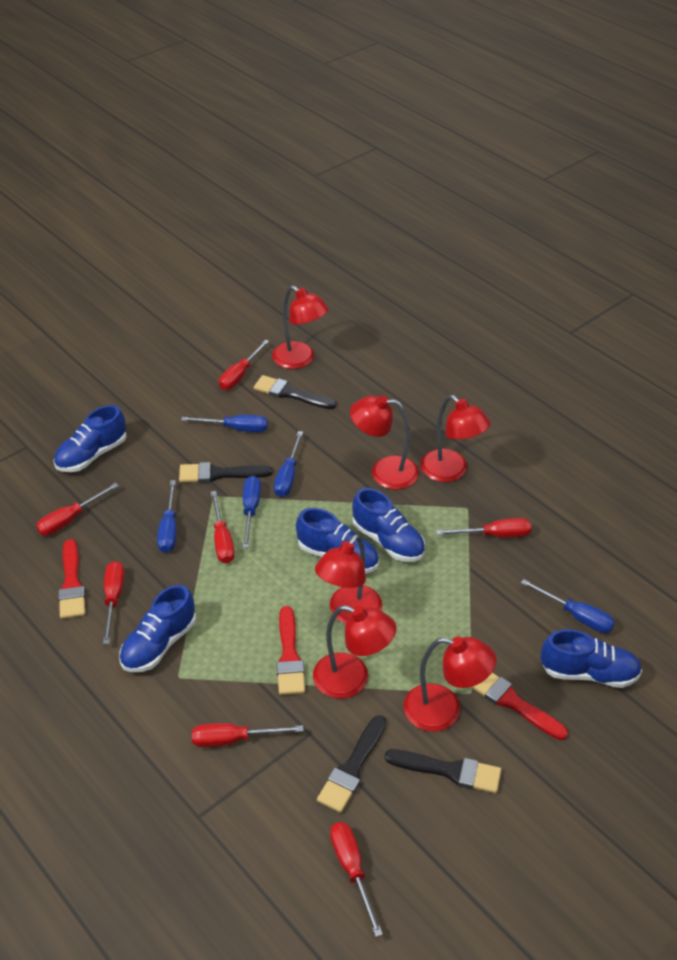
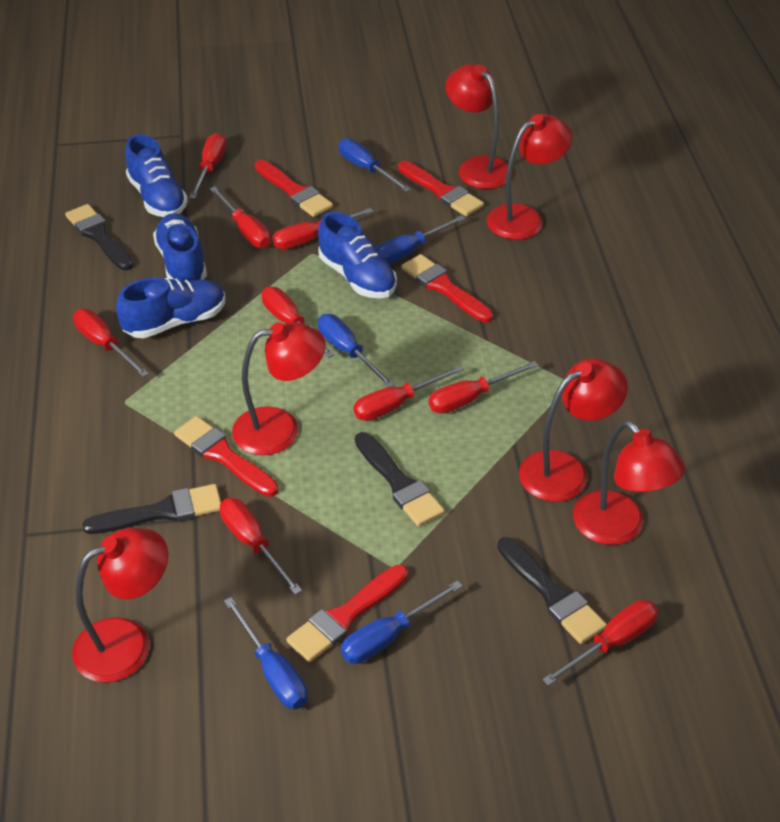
blue shoe: 5 -> 4
red brush: 3 -> 5
red screwdriver: 7 -> 9

